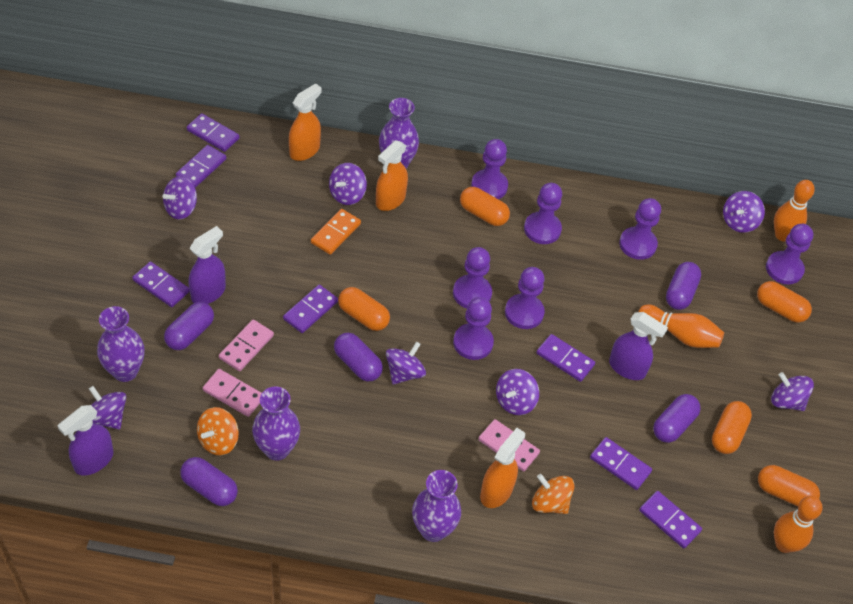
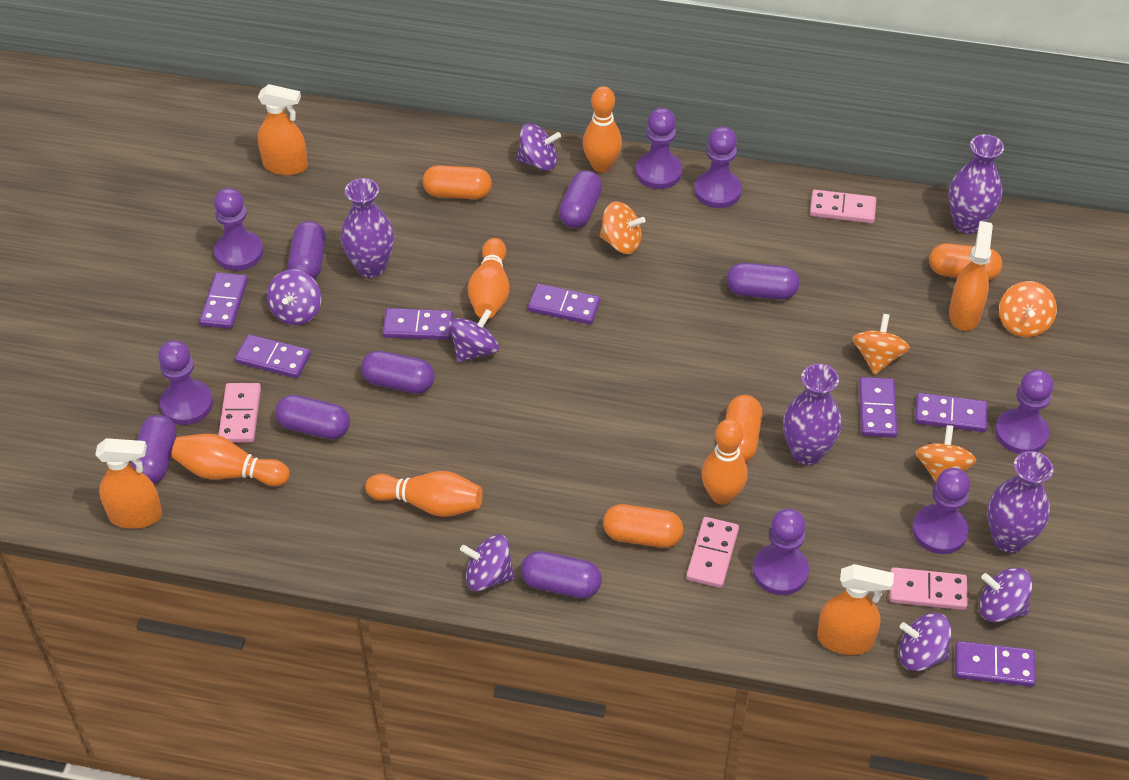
orange bowling pin: 3 -> 5
orange capsule: 5 -> 4
orange domino: 1 -> 0
orange spinning top: 2 -> 4
orange spray bottle: 3 -> 4
pink domino: 3 -> 4
purple capsule: 5 -> 7
purple spinning top: 7 -> 6
purple spray bottle: 3 -> 0

